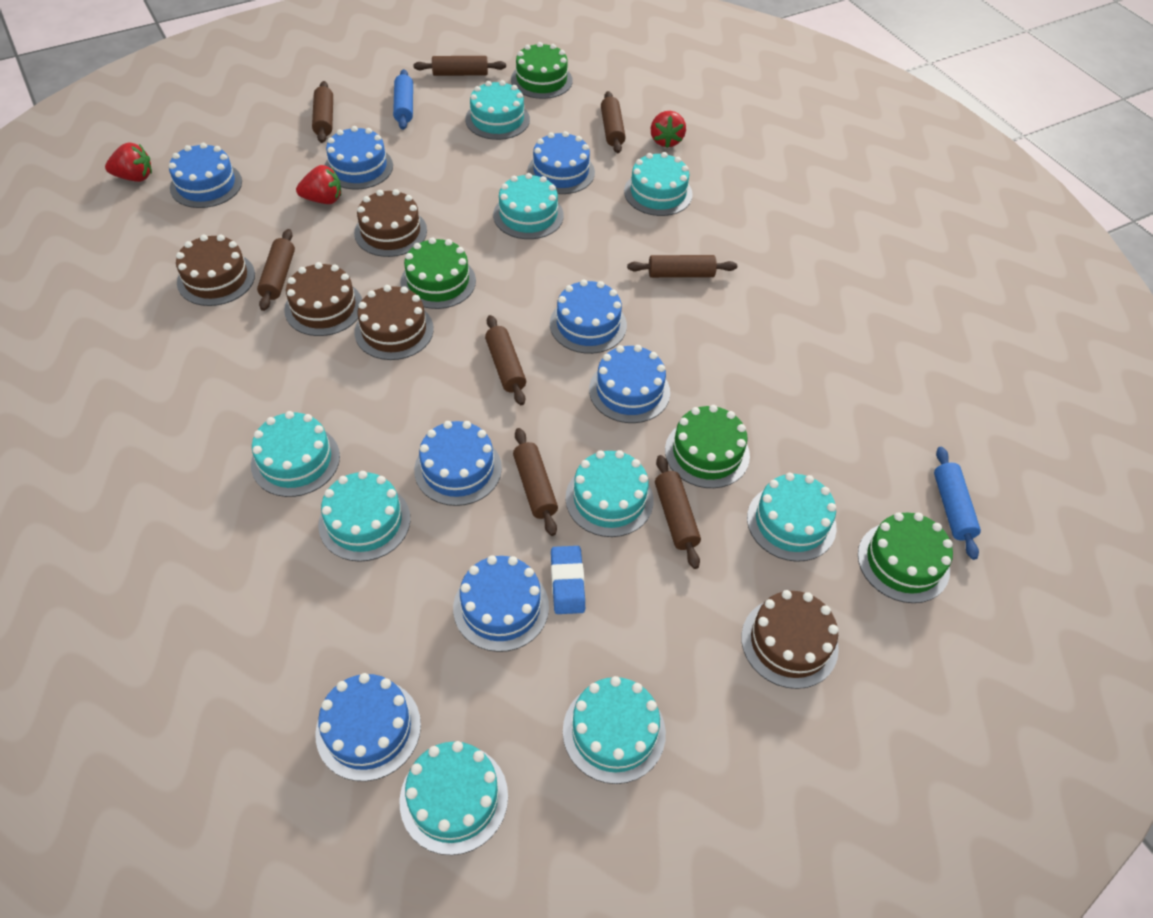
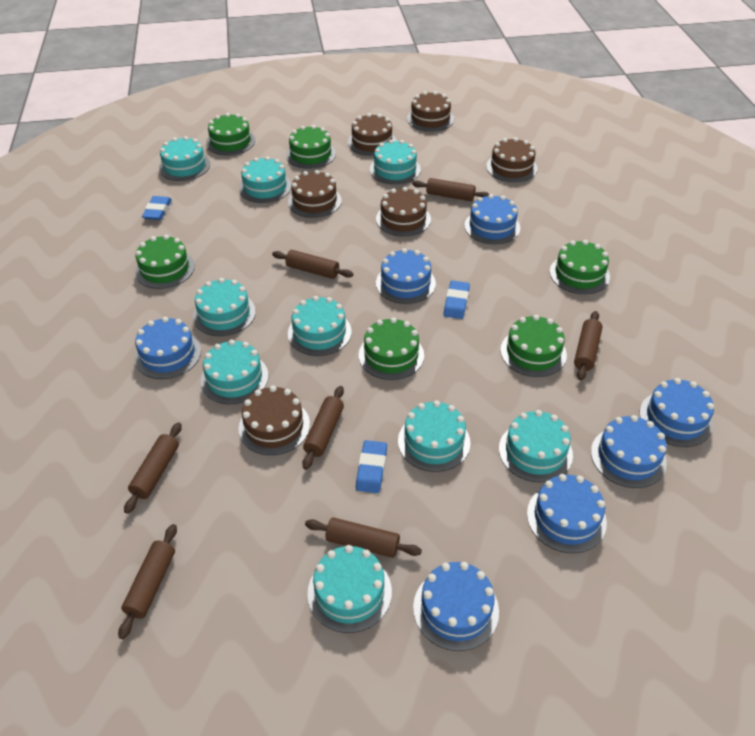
blue cake: 8 -> 7
blue eraser: 1 -> 3
blue rolling pin: 2 -> 0
brown cake: 5 -> 6
brown rolling pin: 8 -> 7
green cake: 4 -> 6
red strawberry: 3 -> 0

